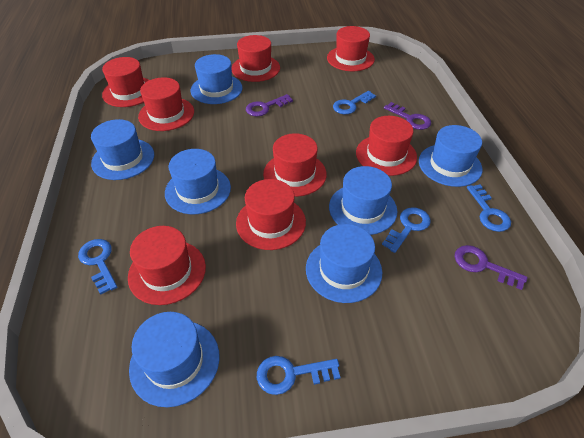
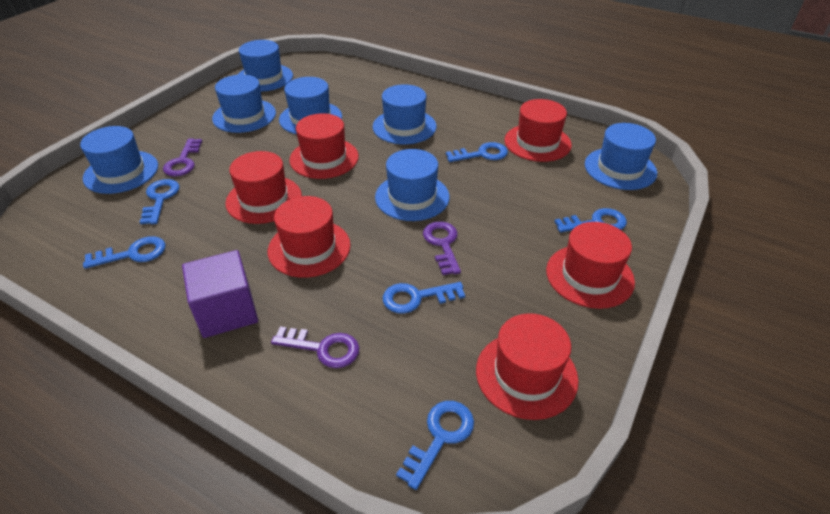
blue key: 5 -> 6
purple cube: 0 -> 1
red hat: 8 -> 6

